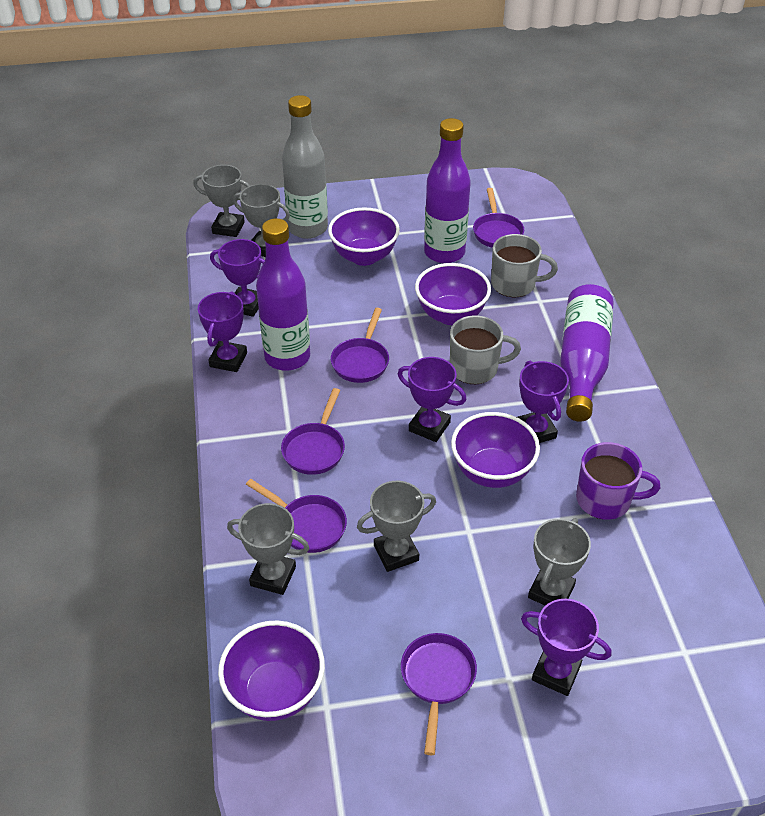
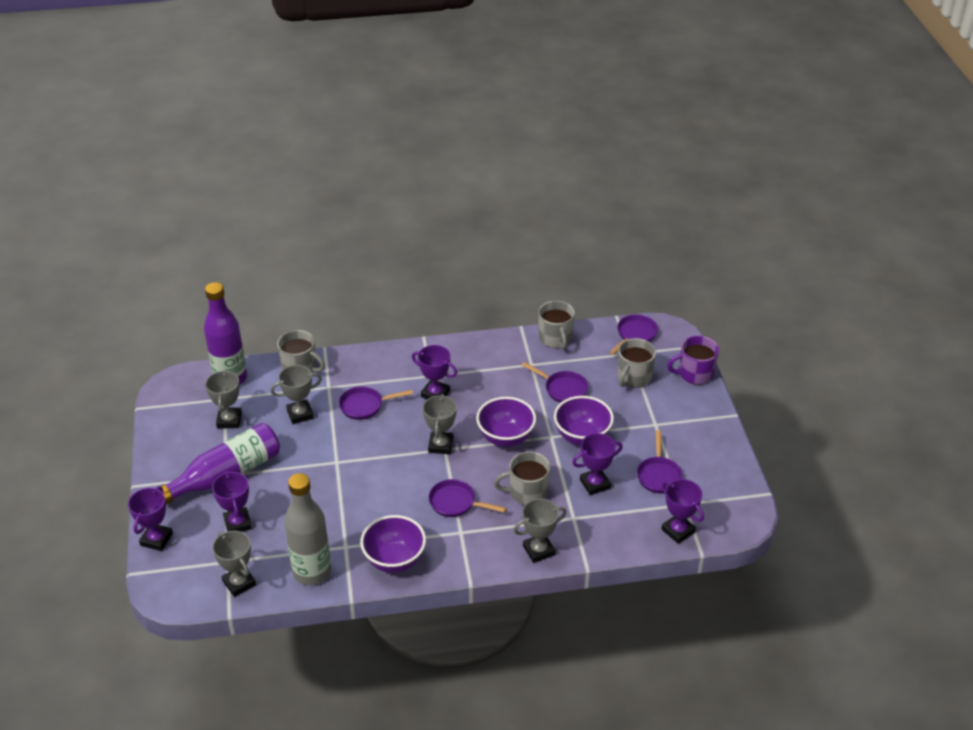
grey mug: 2 -> 4
purple bottle: 3 -> 2
purple bowl: 4 -> 3

